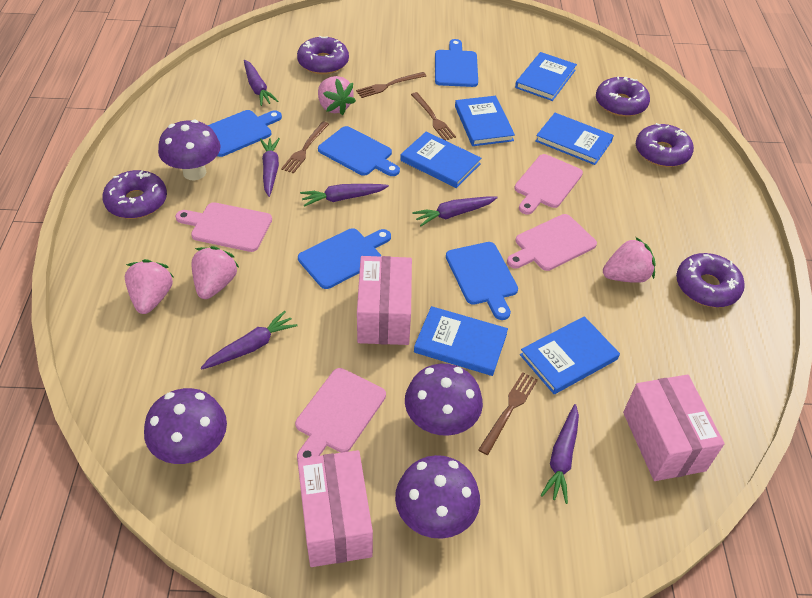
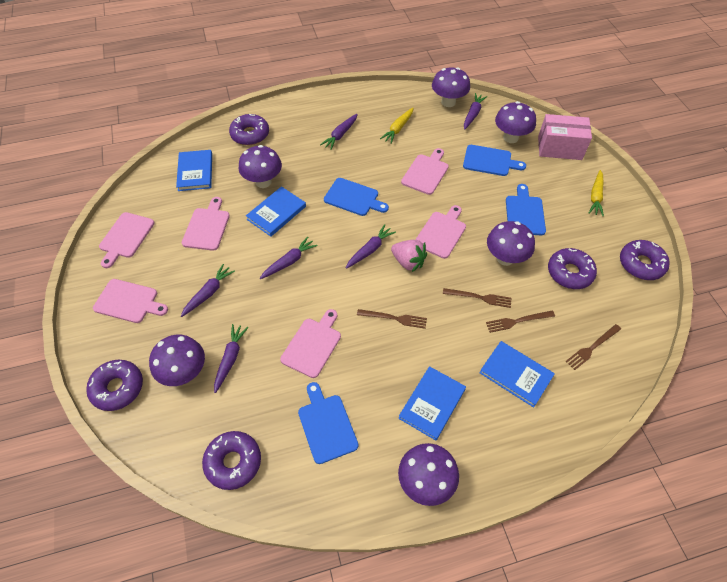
blue book: 6 -> 4
blue cutting board: 5 -> 4
pink box: 3 -> 1
pink cutting board: 4 -> 6
pink strawberry: 4 -> 1
purple mushroom: 4 -> 6
yellow carrot: 0 -> 2

